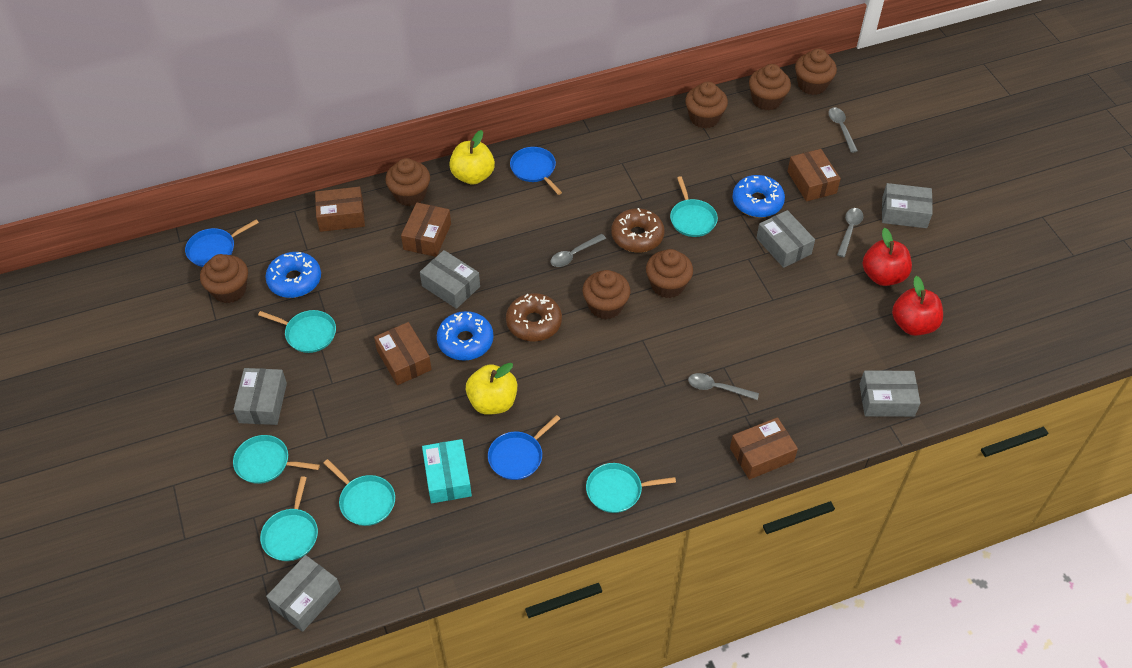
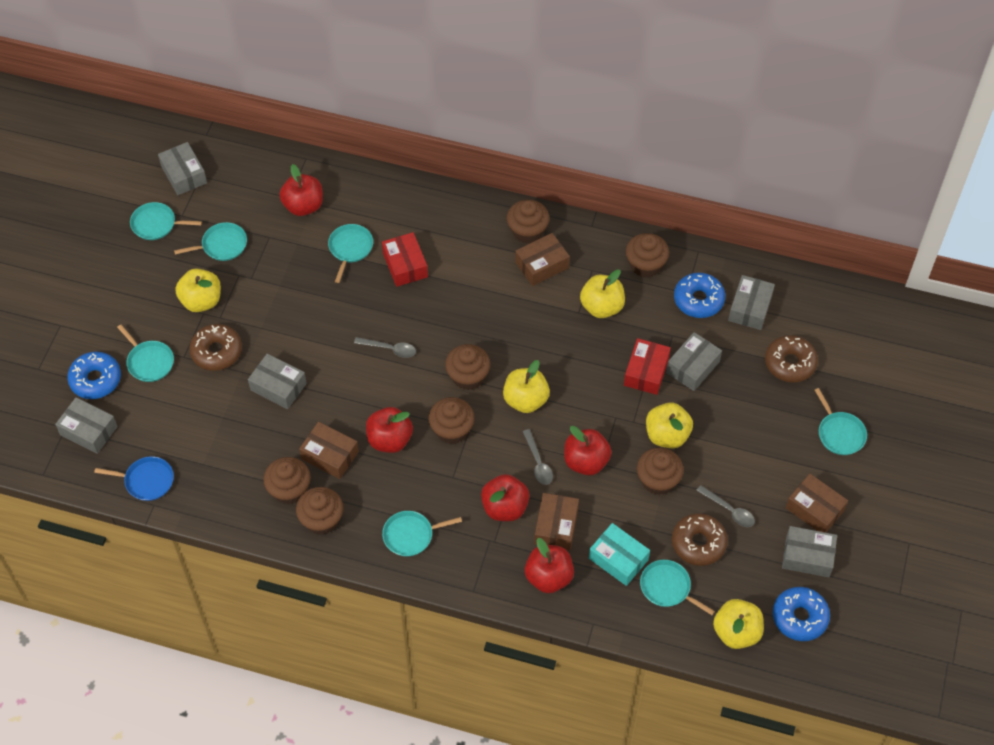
blue pan: 3 -> 1
brown box: 5 -> 4
brown donut: 2 -> 3
grey spoon: 4 -> 3
red apple: 2 -> 5
red box: 0 -> 2
turquoise pan: 6 -> 7
yellow apple: 2 -> 5

